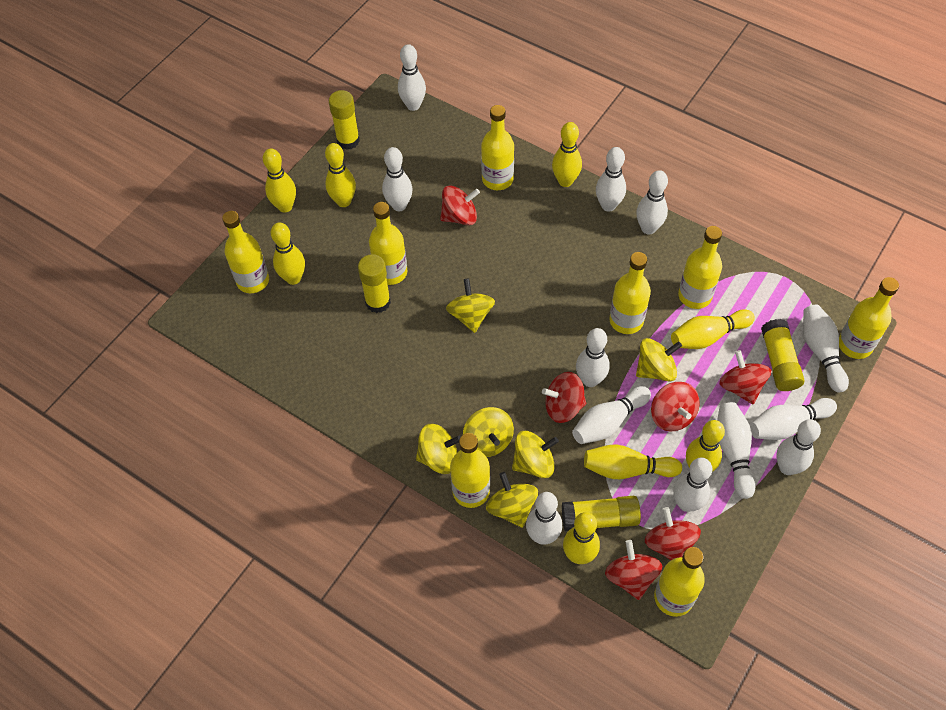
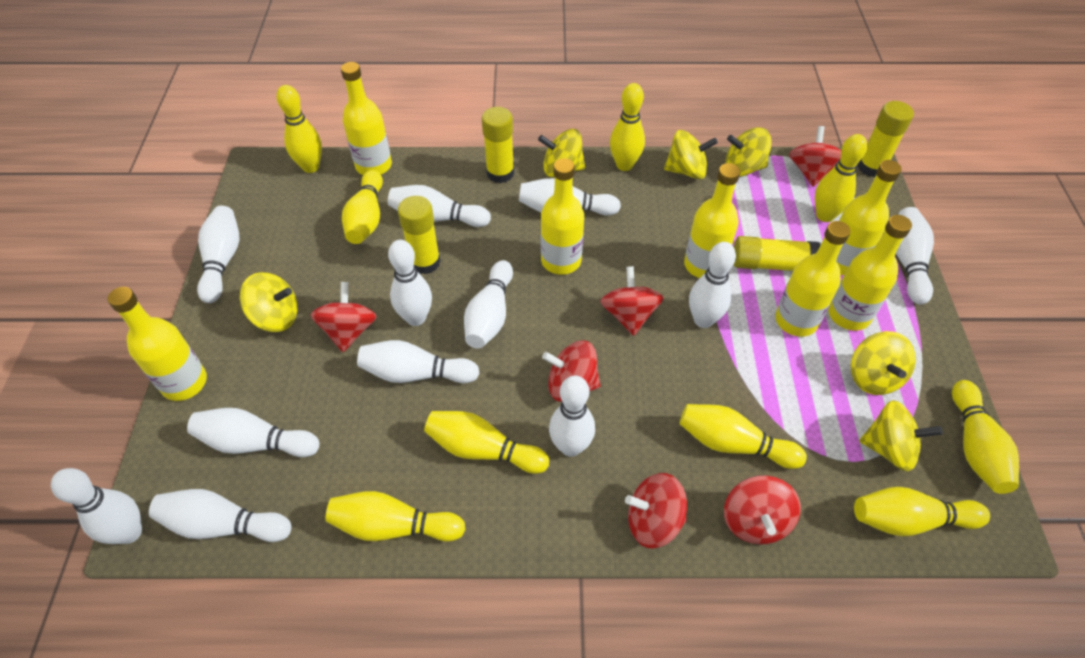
yellow bottle: 8 -> 7
yellow bowling pin: 8 -> 9

